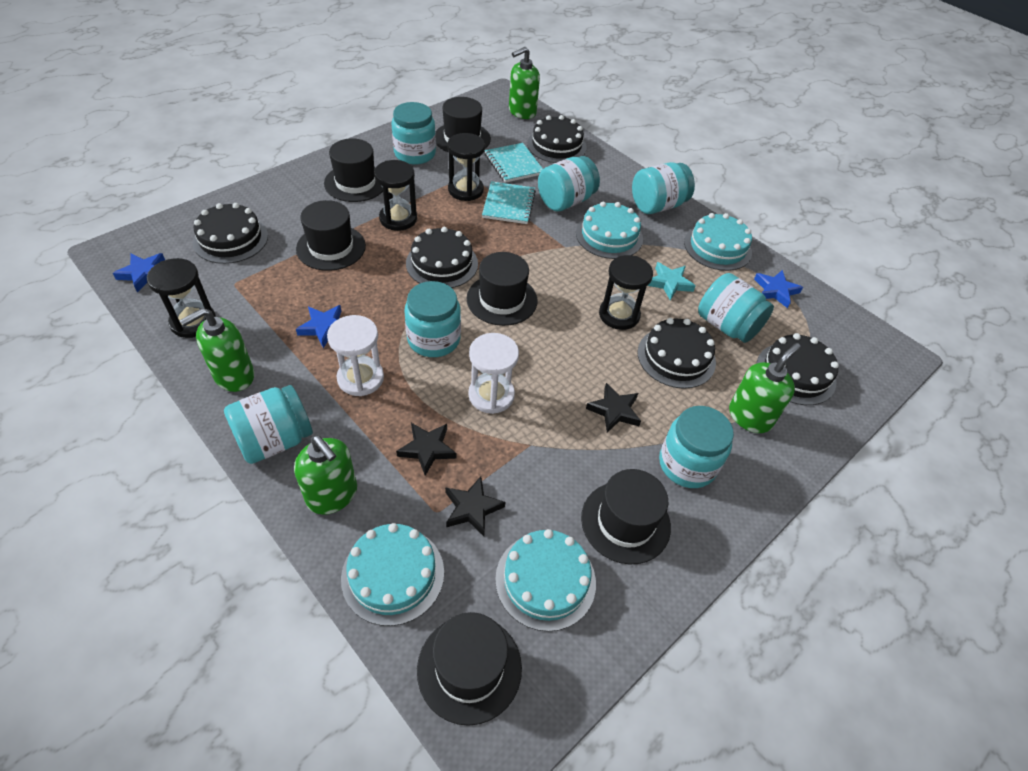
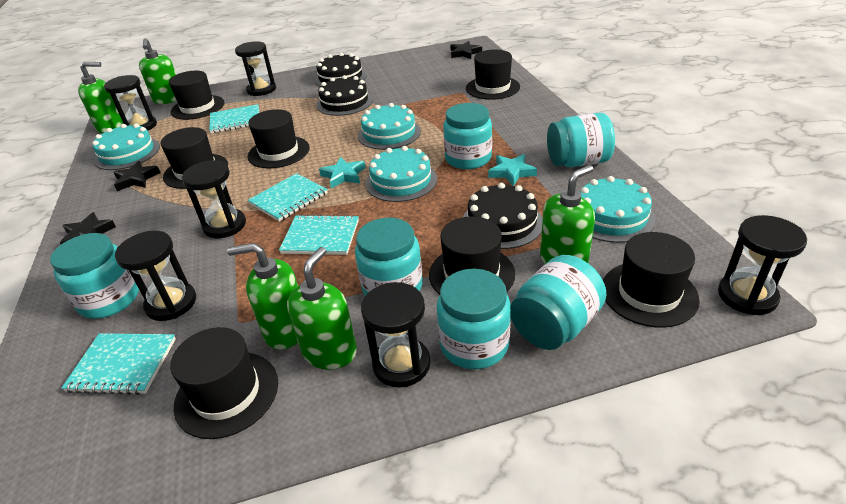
black cake: 5 -> 3
black hat: 6 -> 7
black hourglass: 4 -> 6
blue star: 3 -> 0
green soap dispenser: 4 -> 5
turquoise jar: 7 -> 6
turquoise notebook: 2 -> 4
turquoise star: 1 -> 2
white hourglass: 2 -> 0

